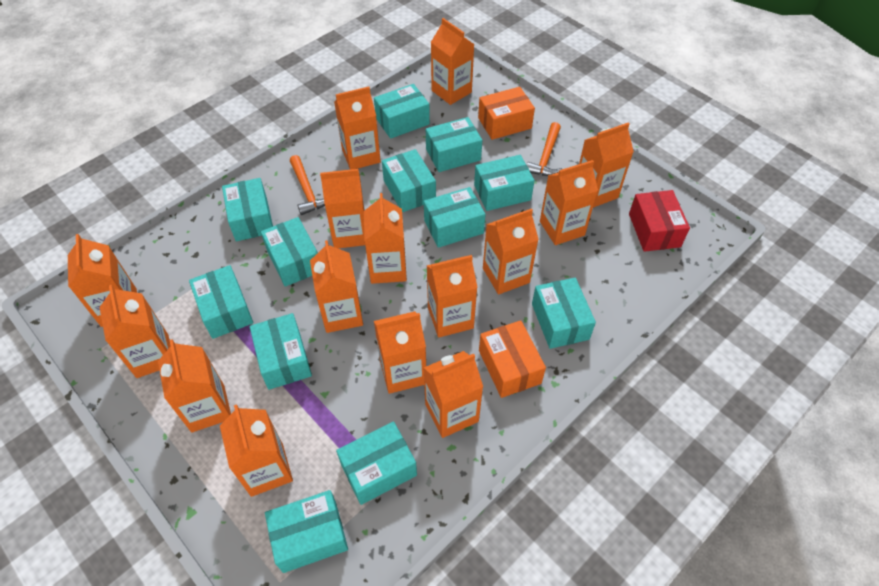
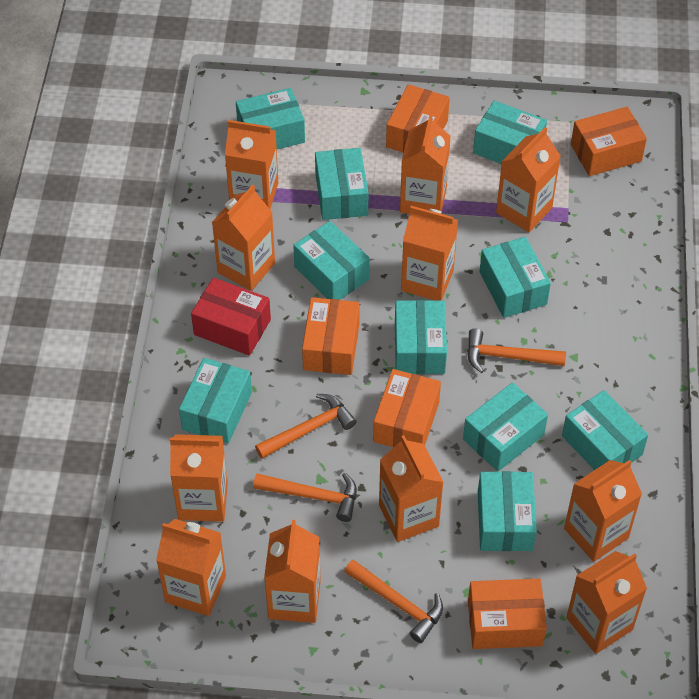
orange box: 2 -> 5
orange carton: 15 -> 11
orange hammer: 2 -> 4
turquoise box: 12 -> 10

